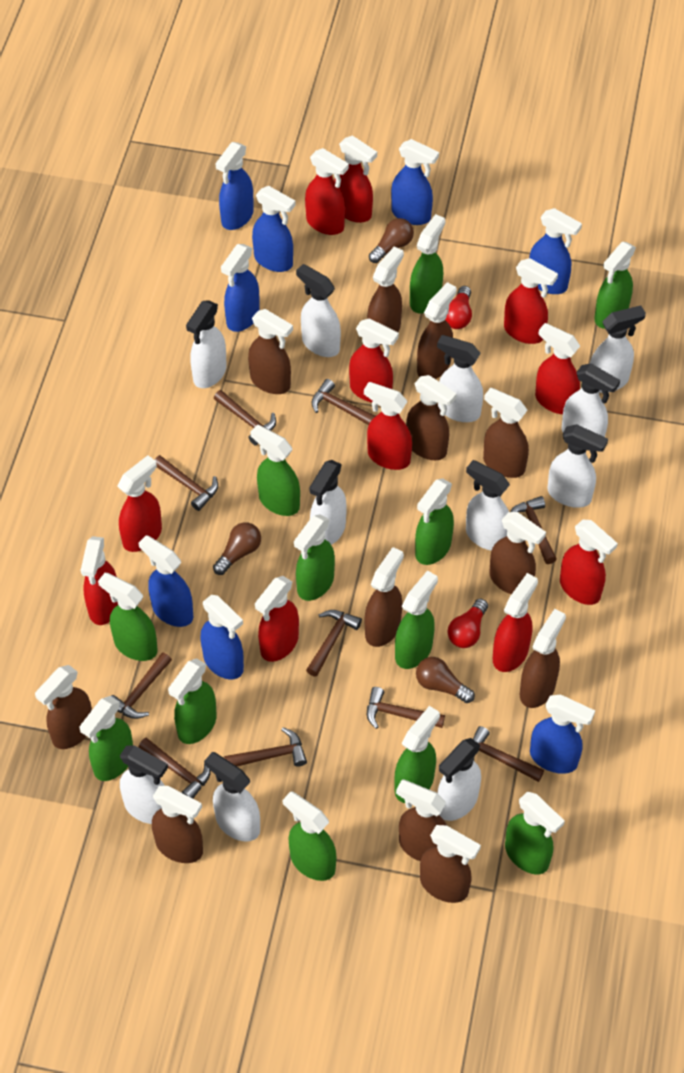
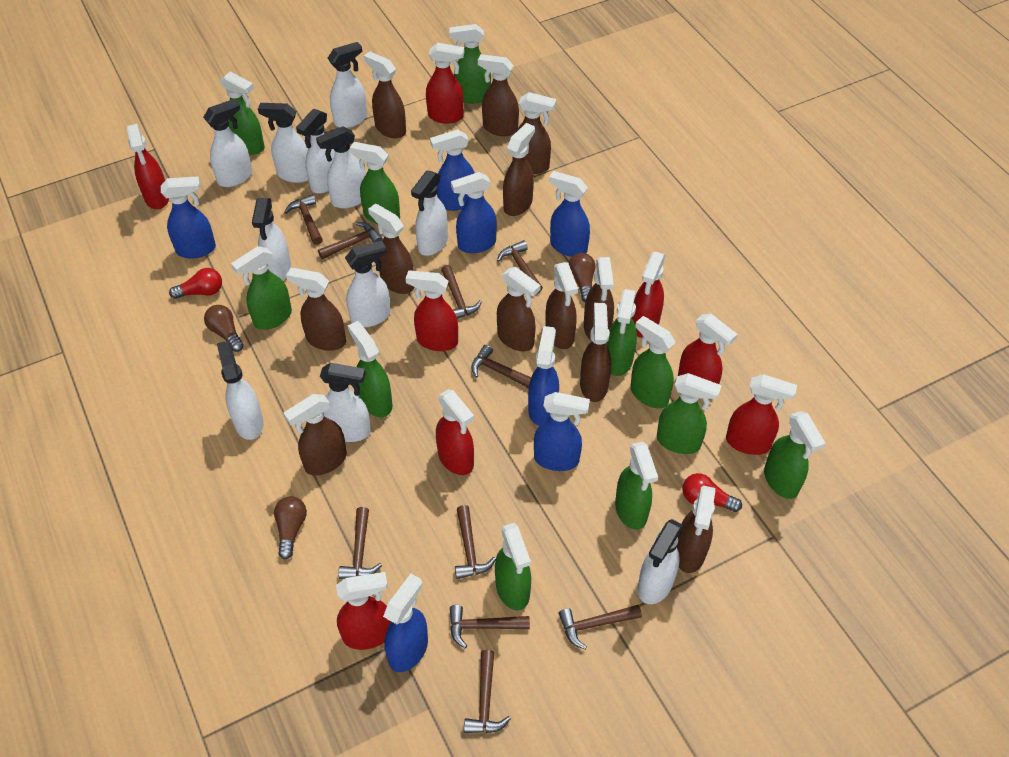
blue spray bottle: 8 -> 7
green spray bottle: 12 -> 11
red spray bottle: 11 -> 8

